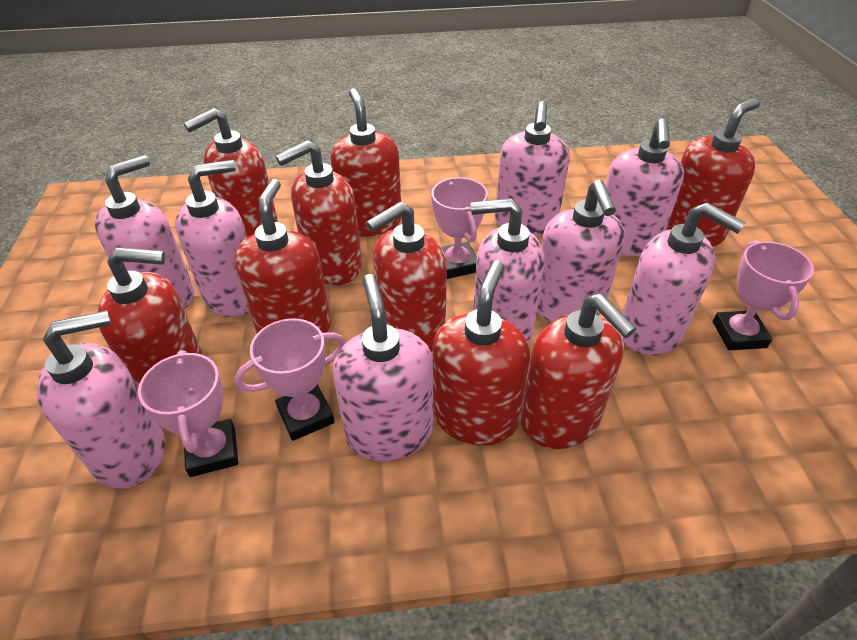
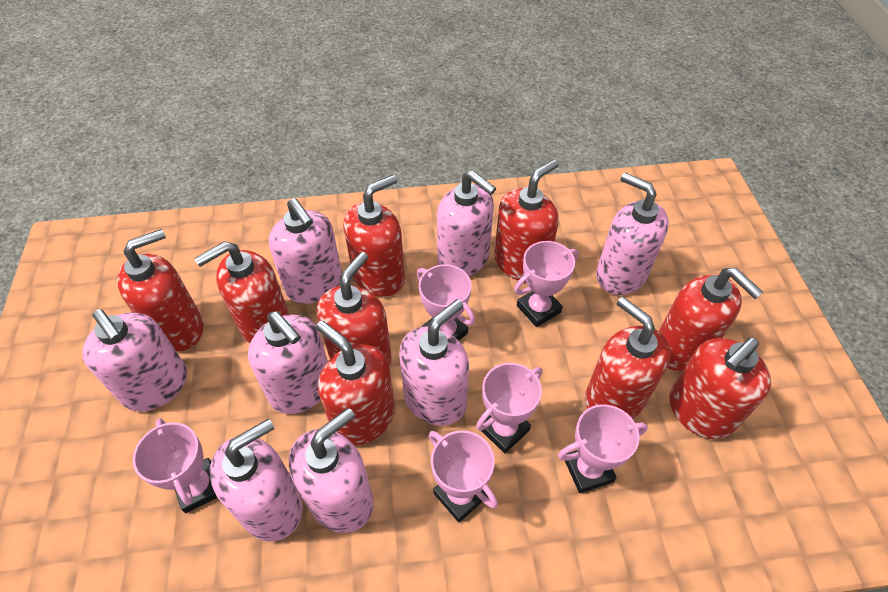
pink soap dispenser: 9 -> 8
pink trophy: 4 -> 6

